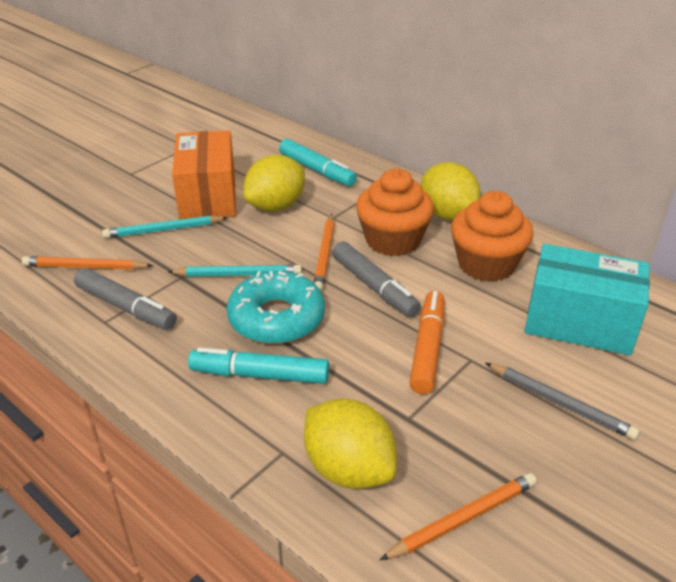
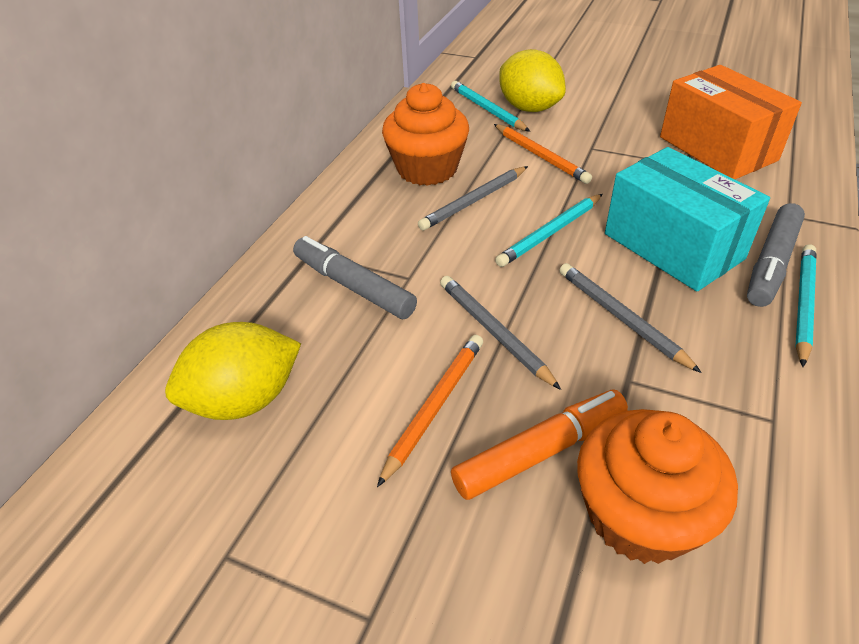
grey pencil: 1 -> 3
orange pencil: 3 -> 2
turquoise donut: 1 -> 0
turquoise marker: 2 -> 0
turquoise pencil: 2 -> 3
yellow lemon: 3 -> 2

